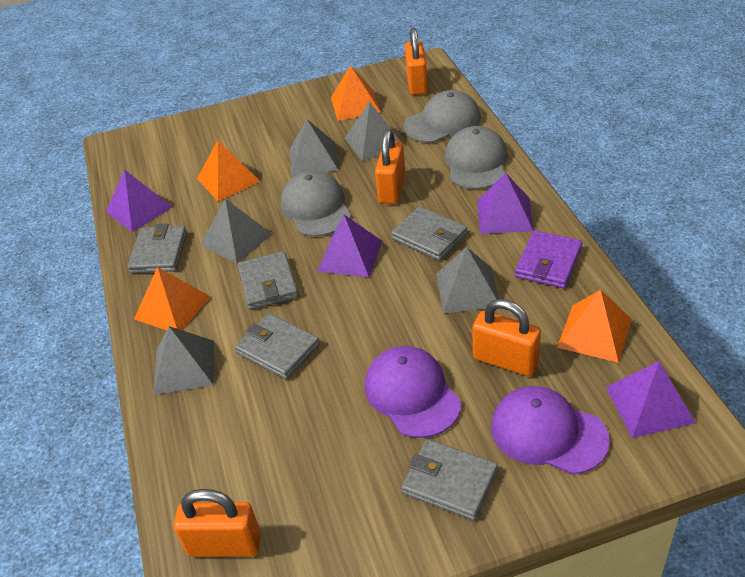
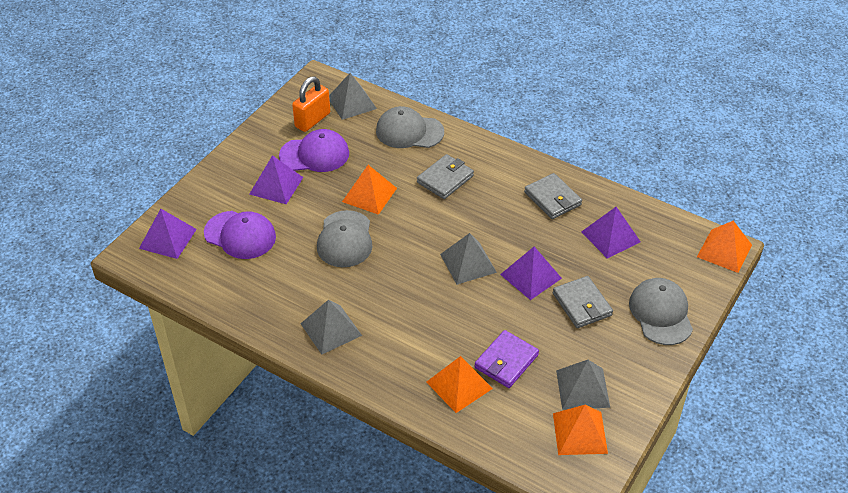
grey pyramid: 5 -> 4
grey wallet: 5 -> 3
orange padlock: 4 -> 1

